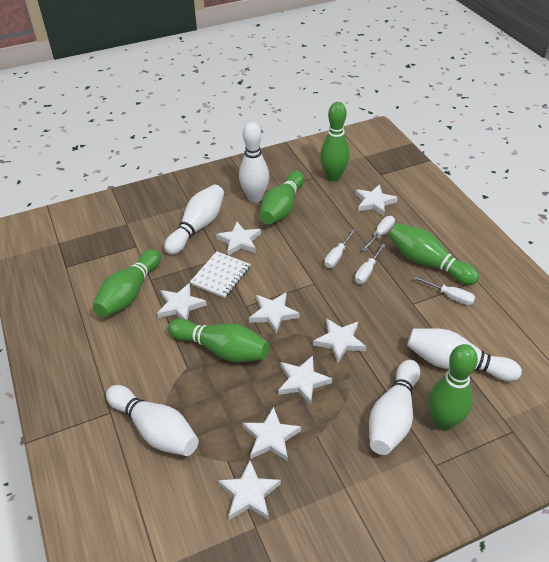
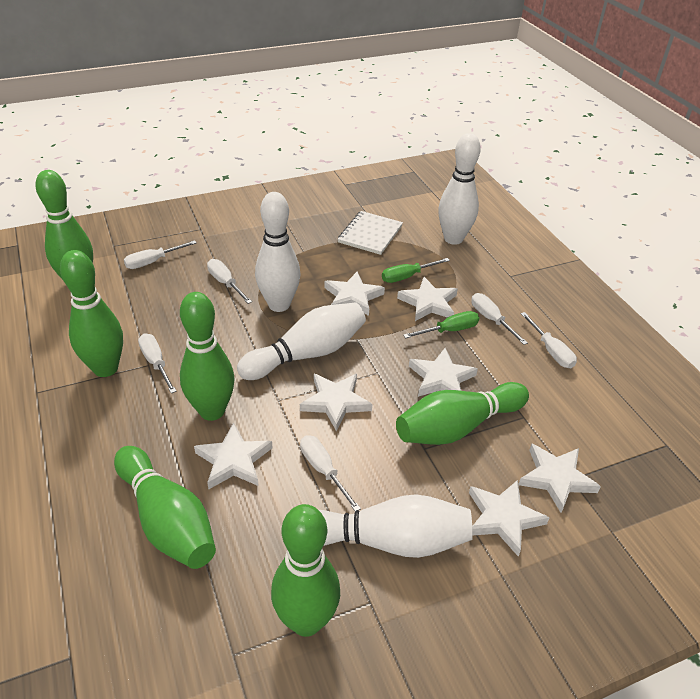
green screwdriver: 0 -> 2
white bowling pin: 5 -> 4
white screwdriver: 4 -> 6
white star: 8 -> 7

